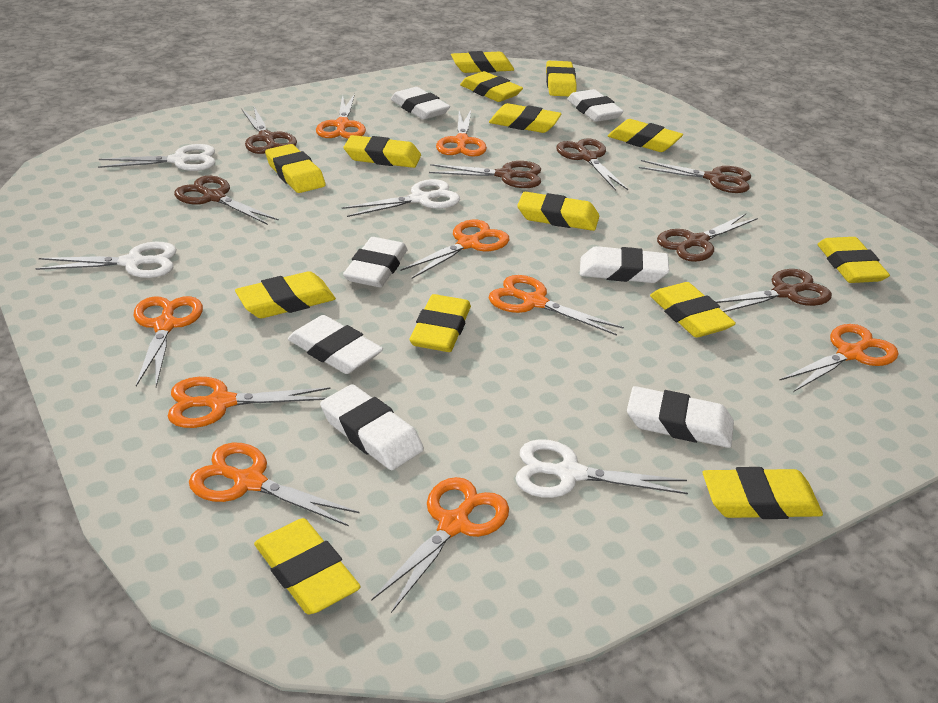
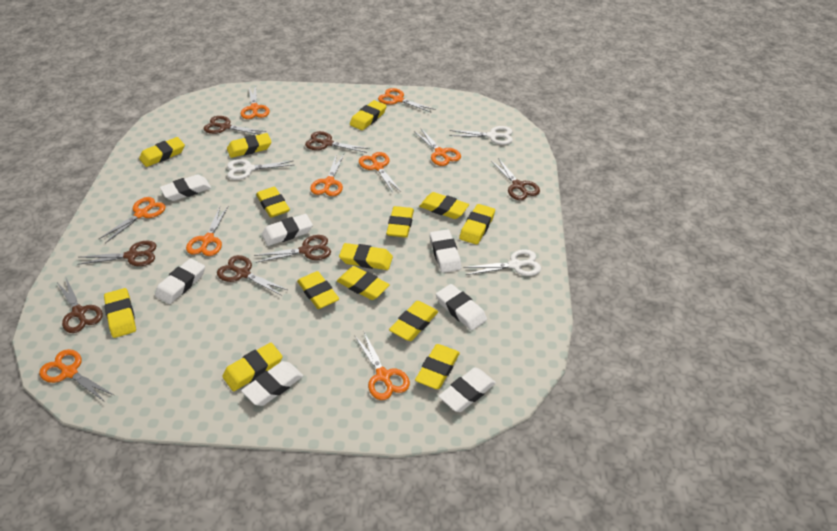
white scissors: 4 -> 3

